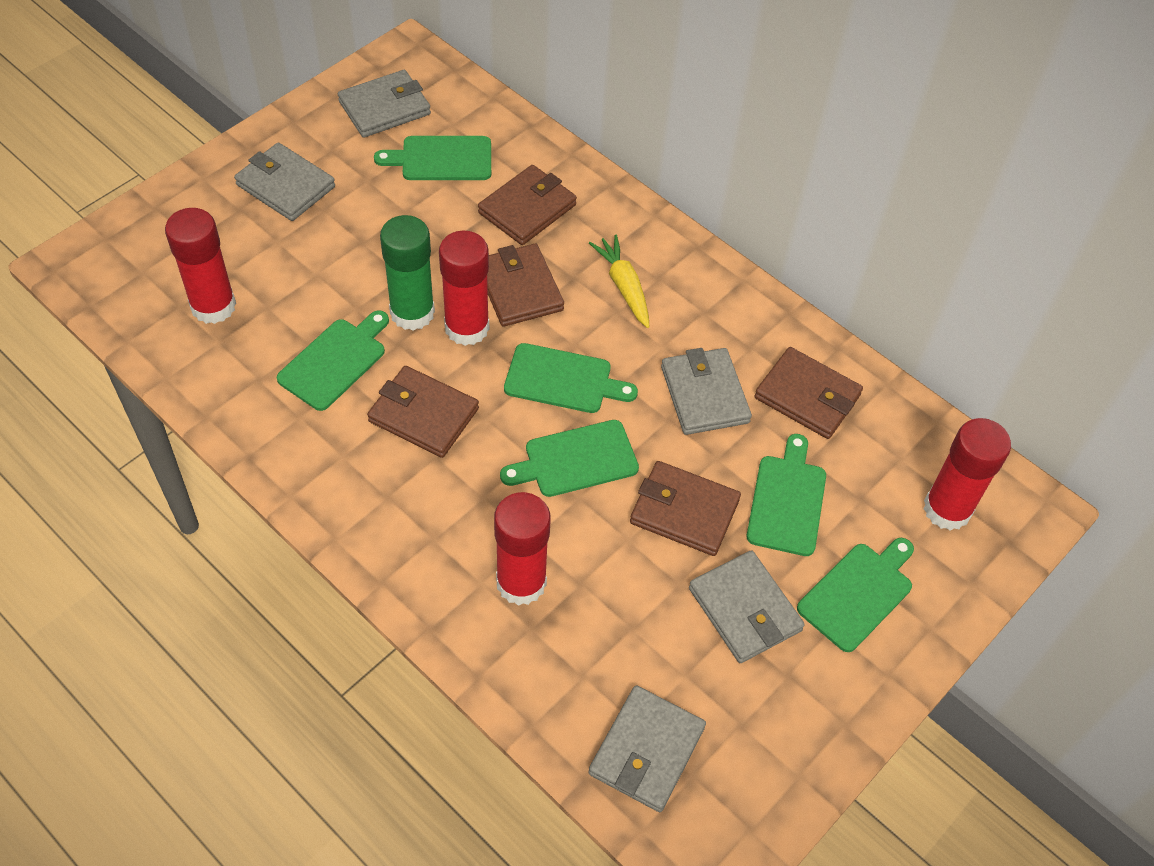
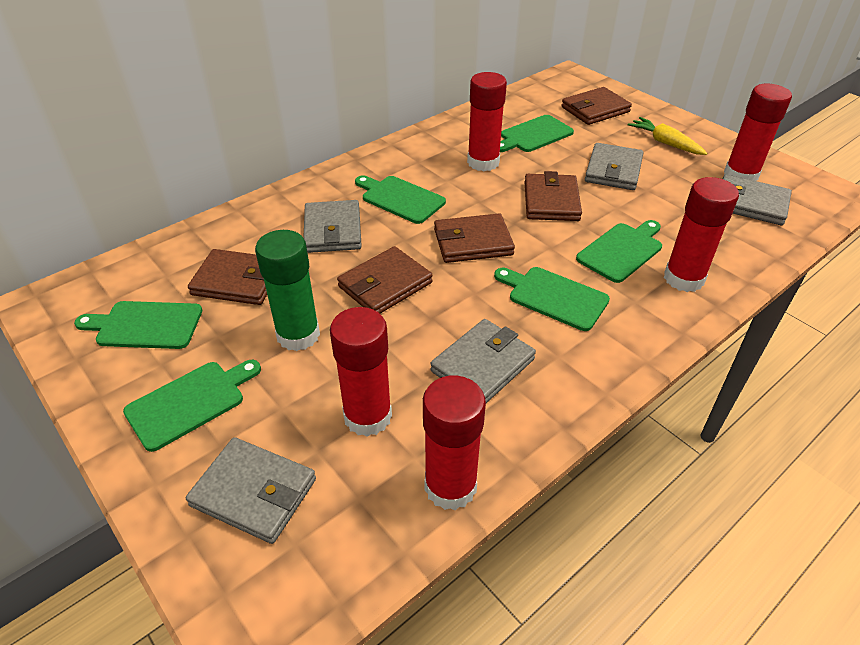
red glue stick: 4 -> 5

